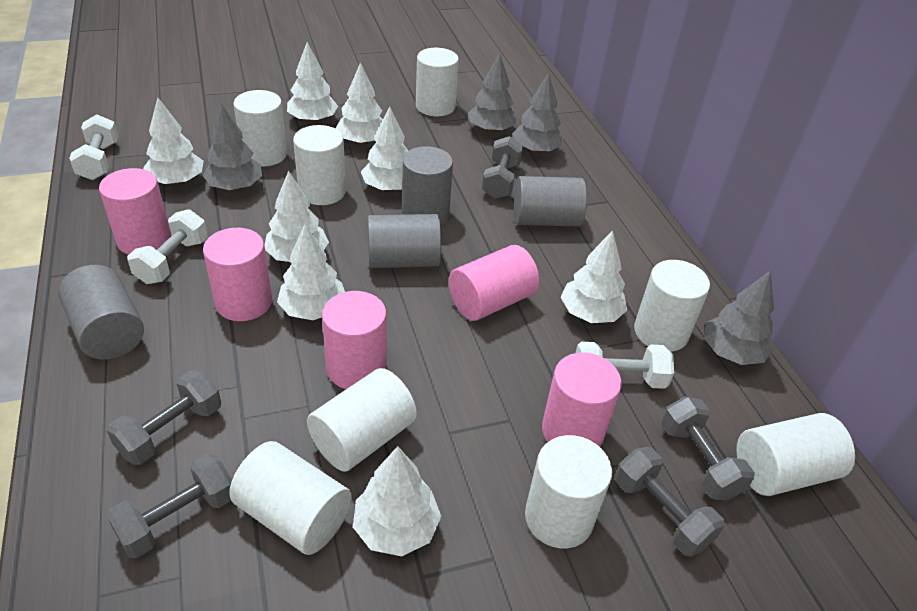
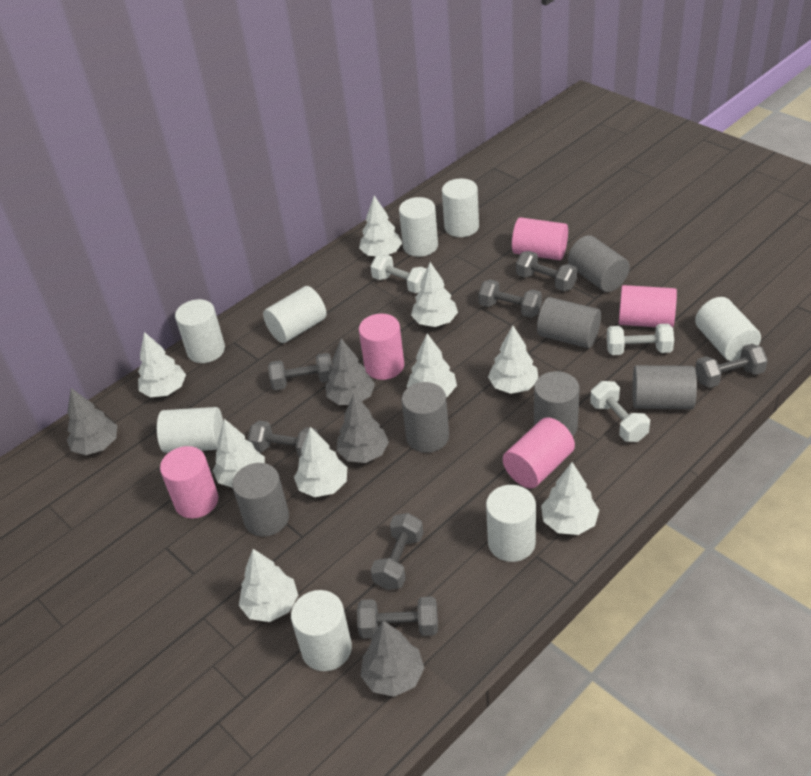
grey cylinder: 4 -> 6
grey dumbbell: 5 -> 7
white tree: 8 -> 9

